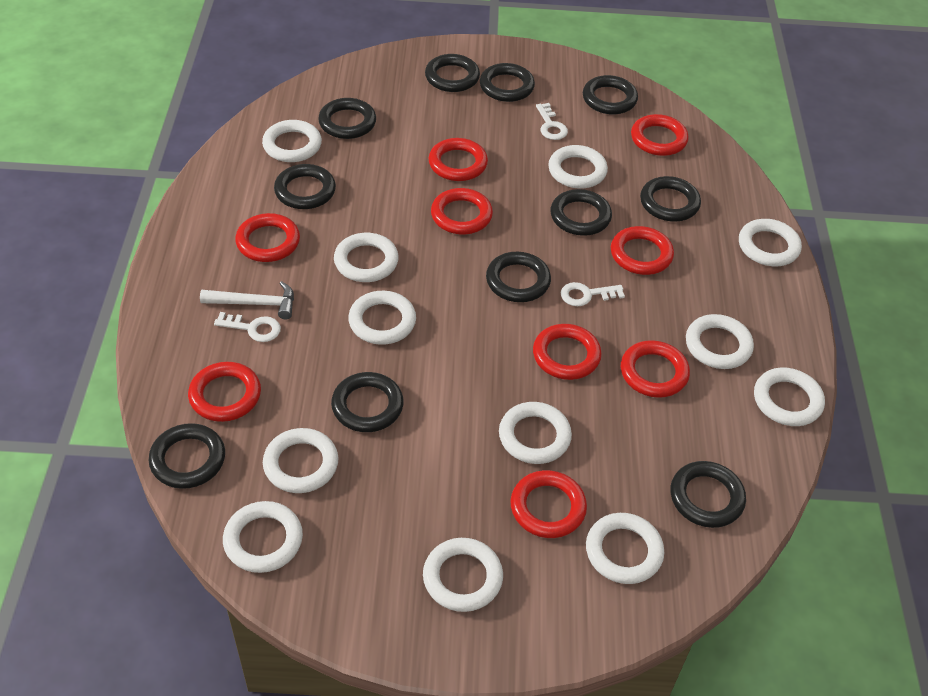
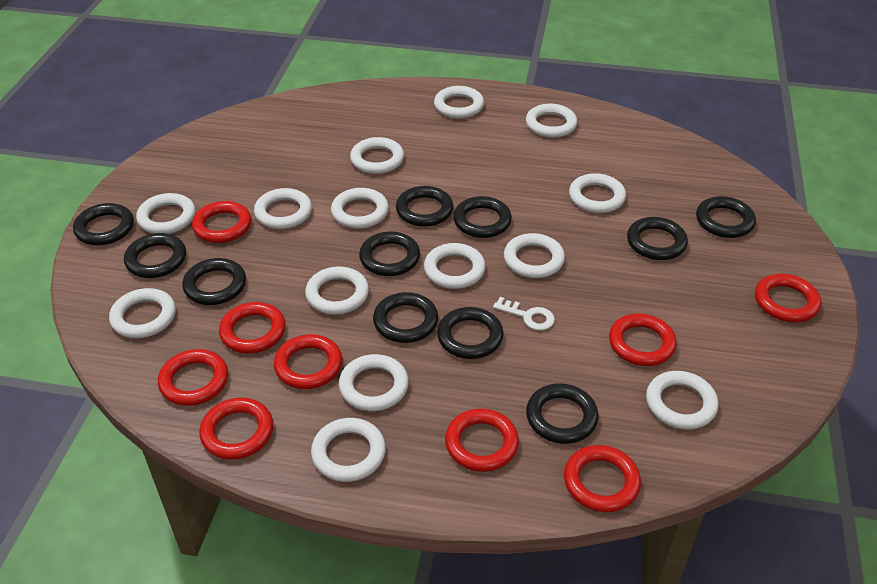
white hammer: 1 -> 0
white key: 3 -> 1
white ring: 12 -> 14

